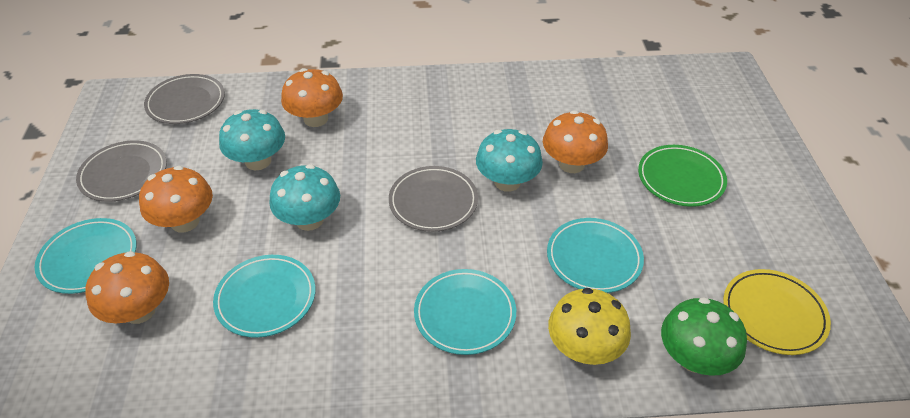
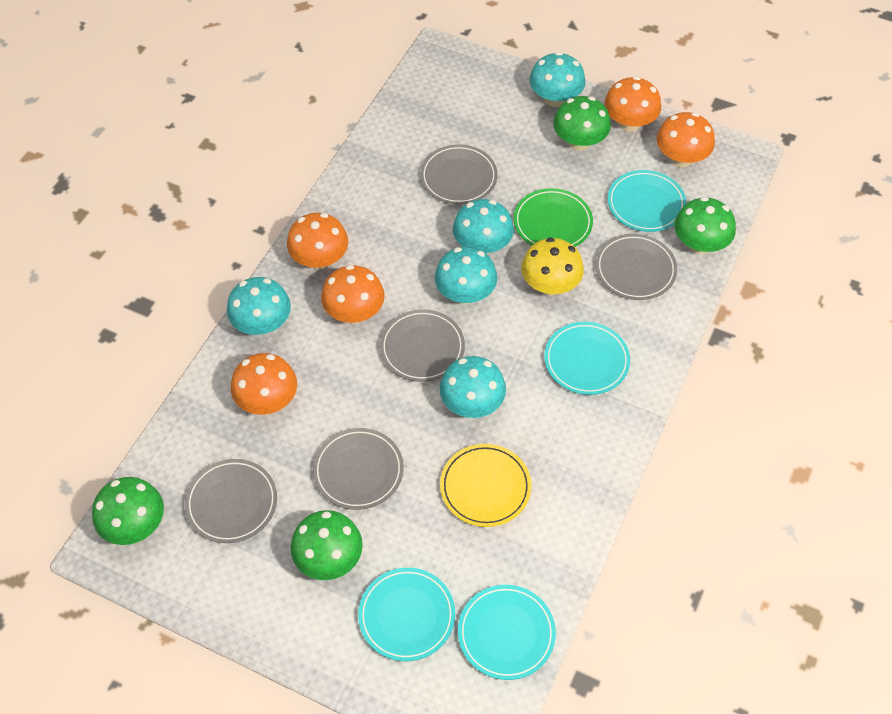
green mushroom: 1 -> 4
grey plate: 3 -> 5
orange mushroom: 4 -> 5
turquoise mushroom: 3 -> 5

